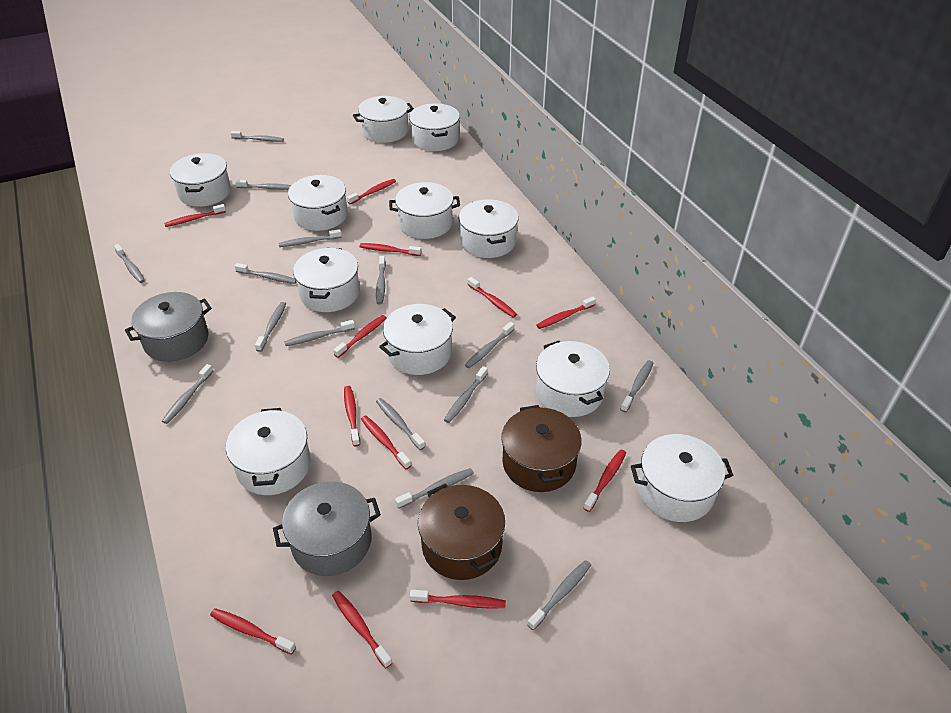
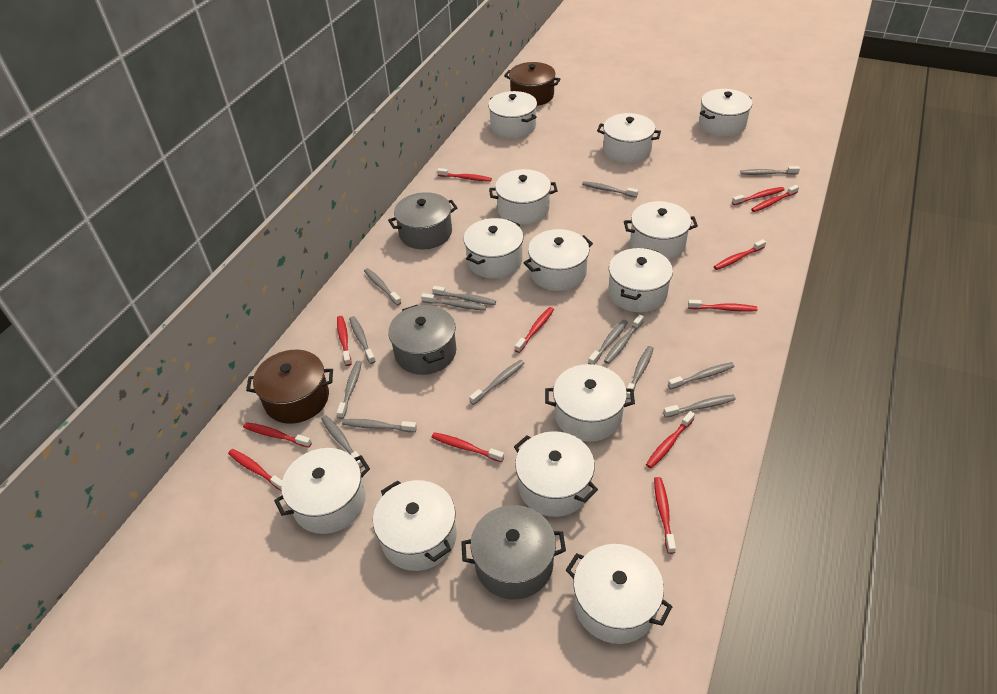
grey pot: 2 -> 3
white pot: 11 -> 13

